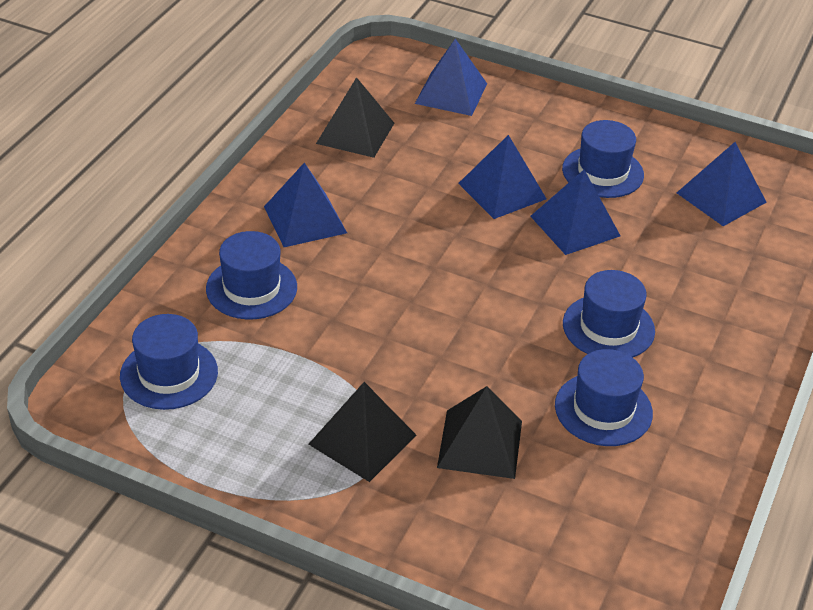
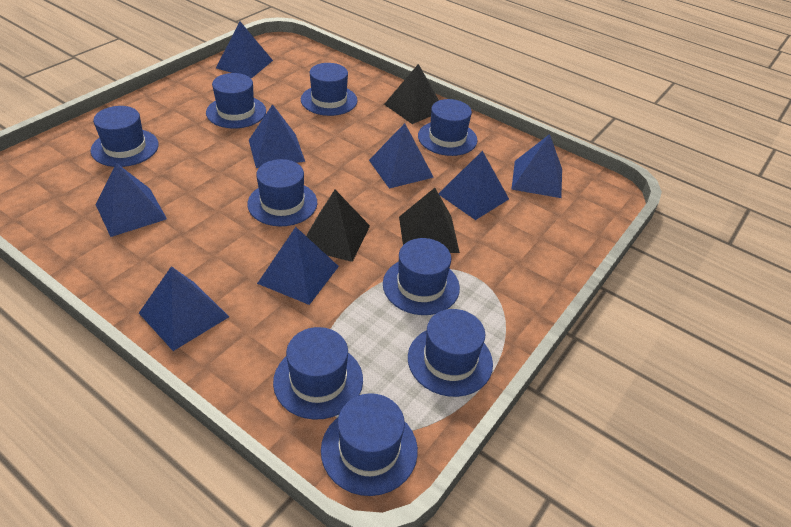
blue hat: 5 -> 9
blue pyramid: 5 -> 8

